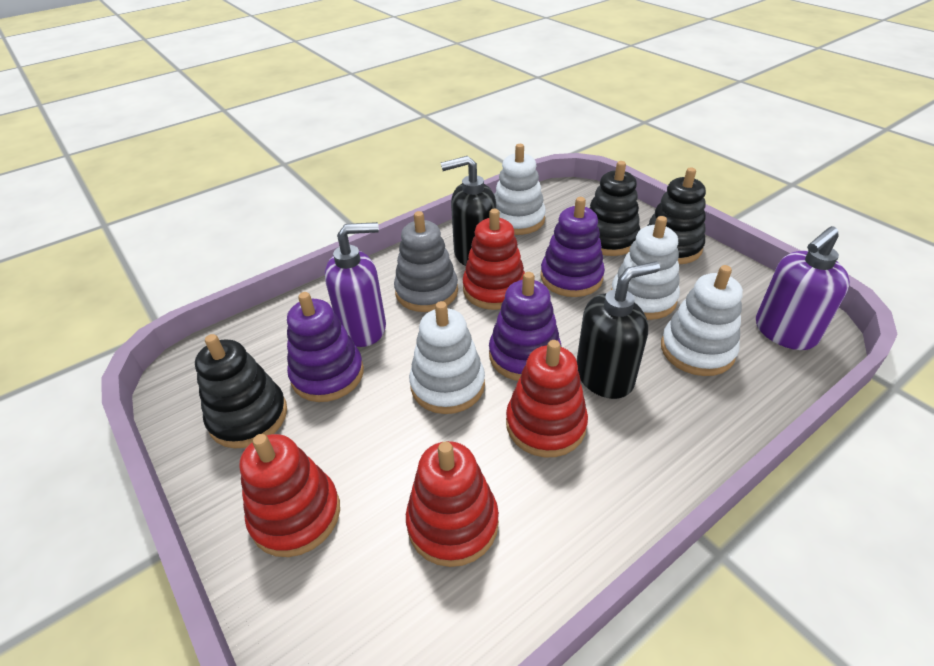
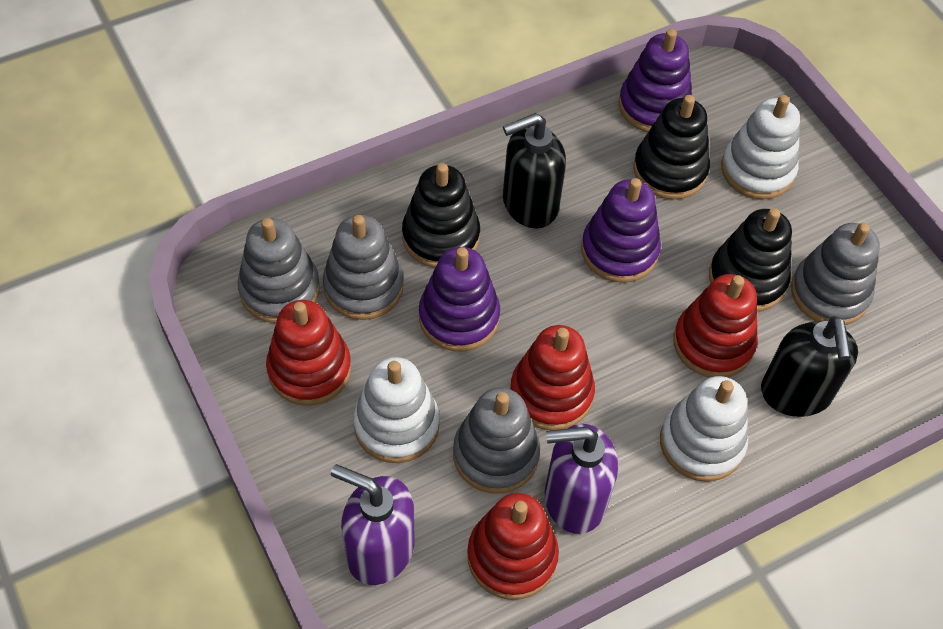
grey stacking toy: 1 -> 4
white stacking toy: 4 -> 3

